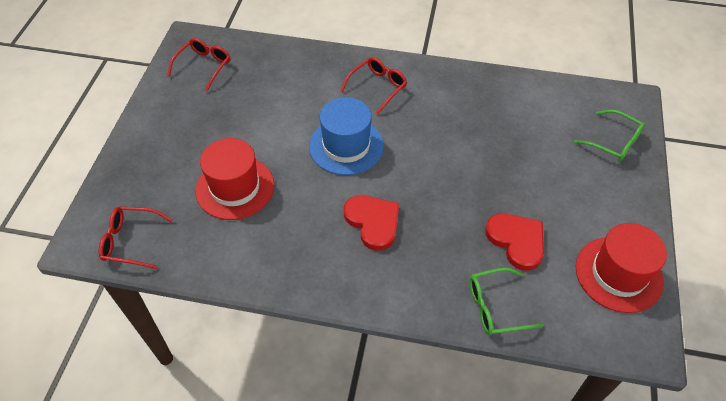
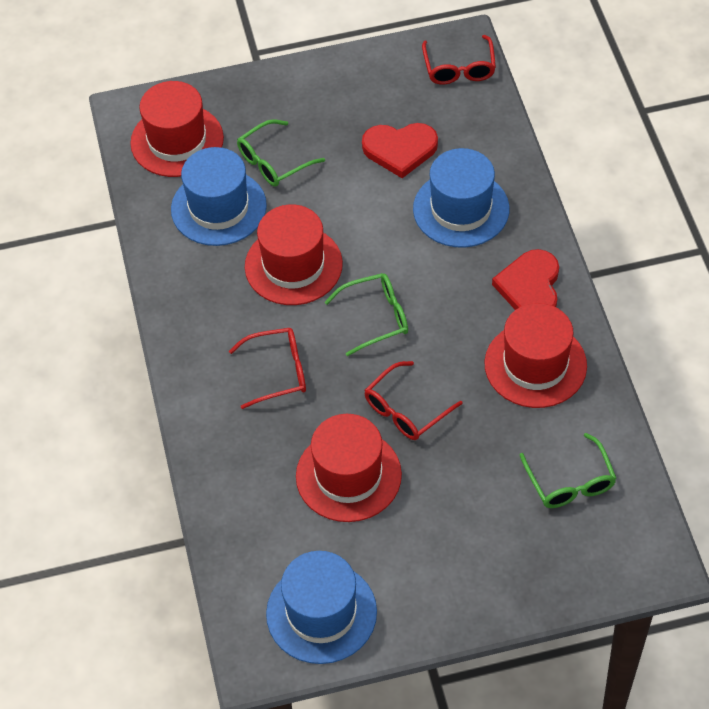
blue hat: 1 -> 3
green glasses: 2 -> 3
red hat: 2 -> 4

